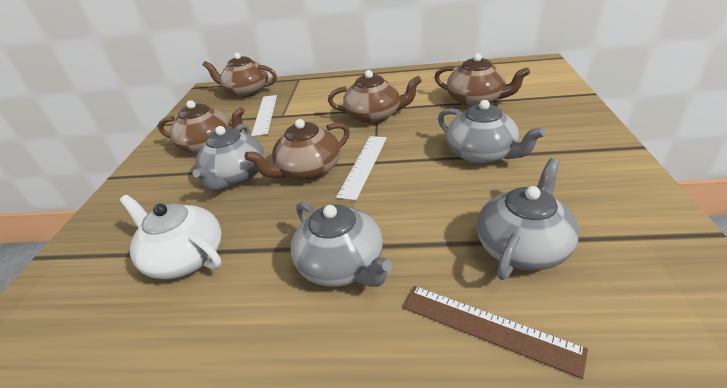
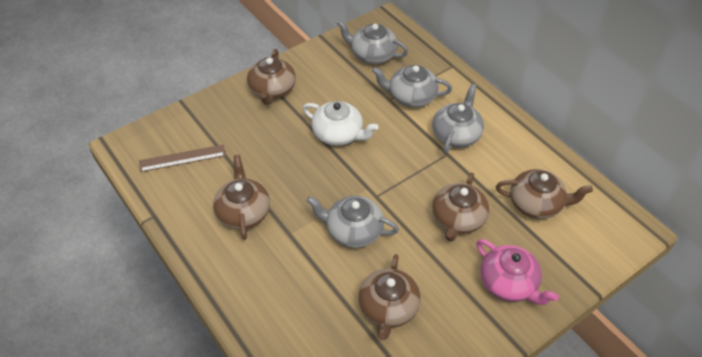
pink teapot: 0 -> 1
white ruler: 2 -> 0

